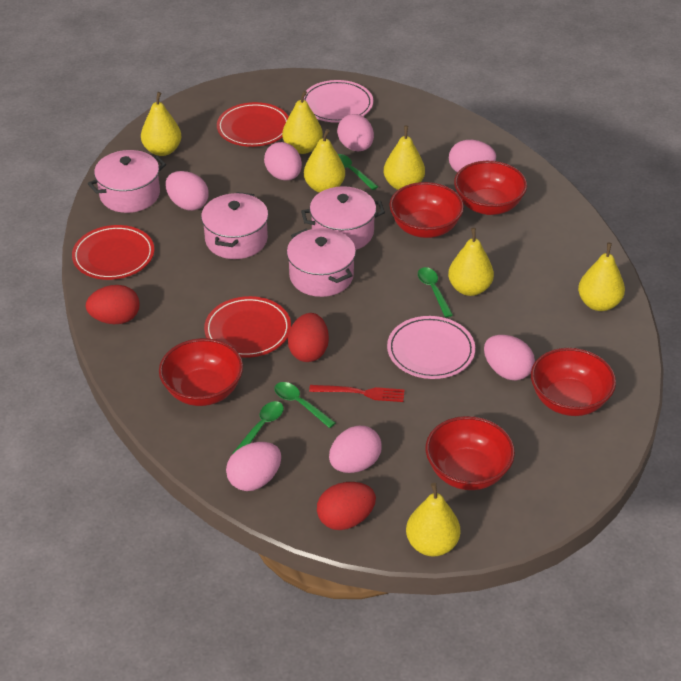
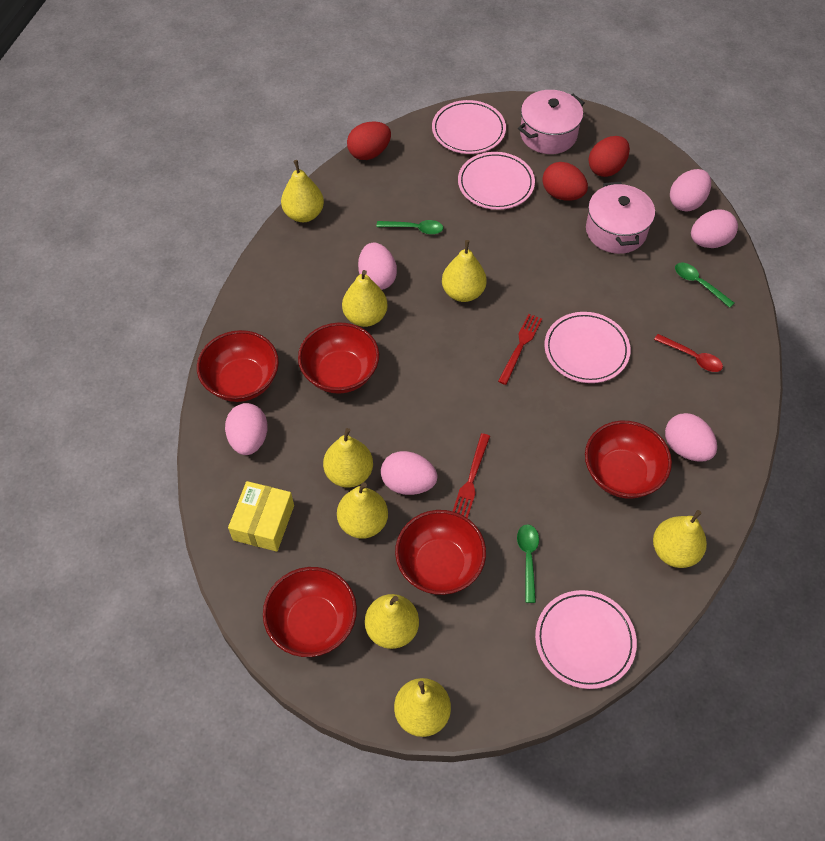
green spoon: 4 -> 3
pink egg: 7 -> 6
pink plate: 2 -> 4
pink pot: 4 -> 2
red fork: 1 -> 2
red plate: 3 -> 0
red spoon: 0 -> 1
yellow box: 0 -> 1
yellow pear: 7 -> 8

